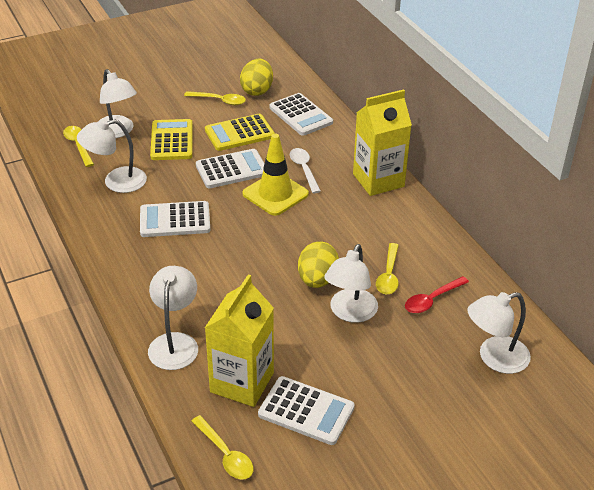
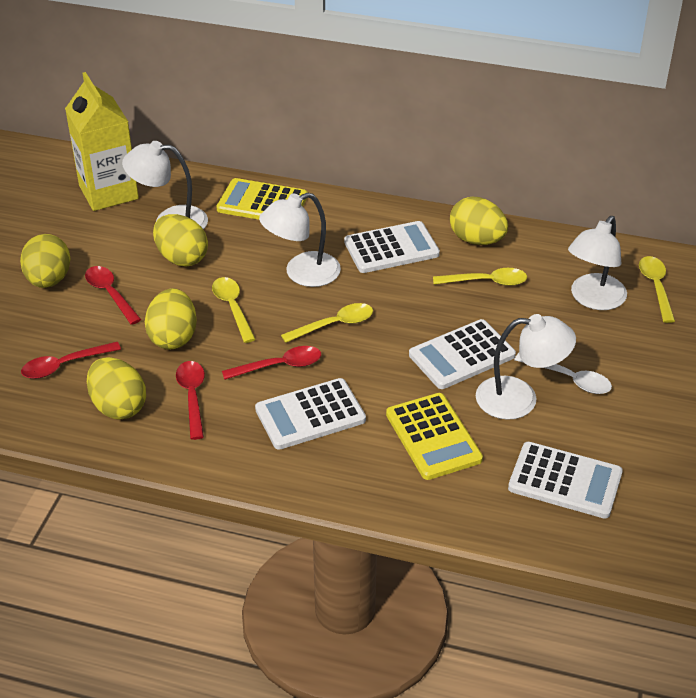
red spoon: 1 -> 4
white lamp: 5 -> 4
yellow carton: 2 -> 1
yellow egg: 2 -> 5
yellow traffic cone: 1 -> 0

